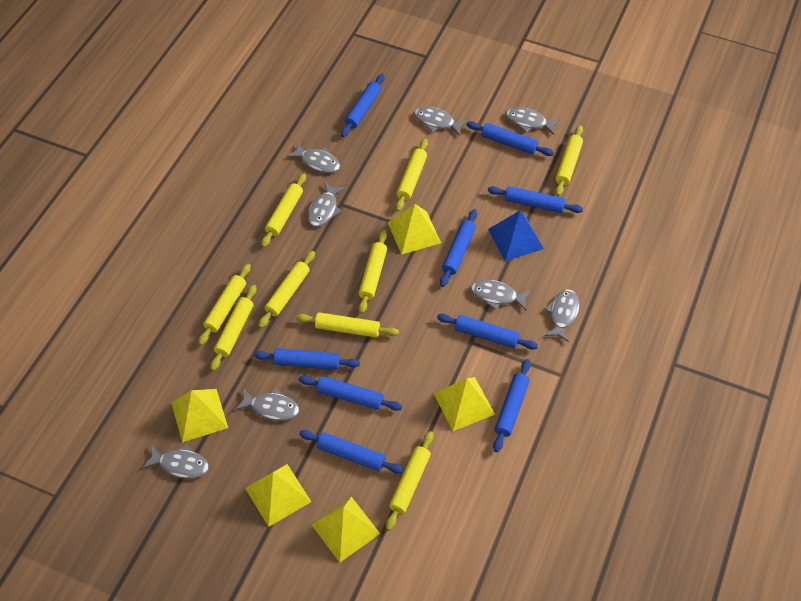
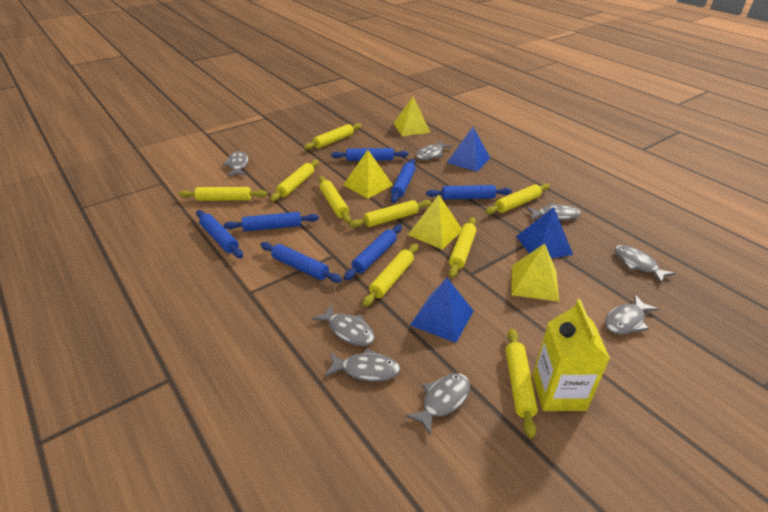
blue pyramid: 1 -> 3
blue rolling pin: 9 -> 7
yellow carton: 0 -> 1
yellow pyramid: 5 -> 4

